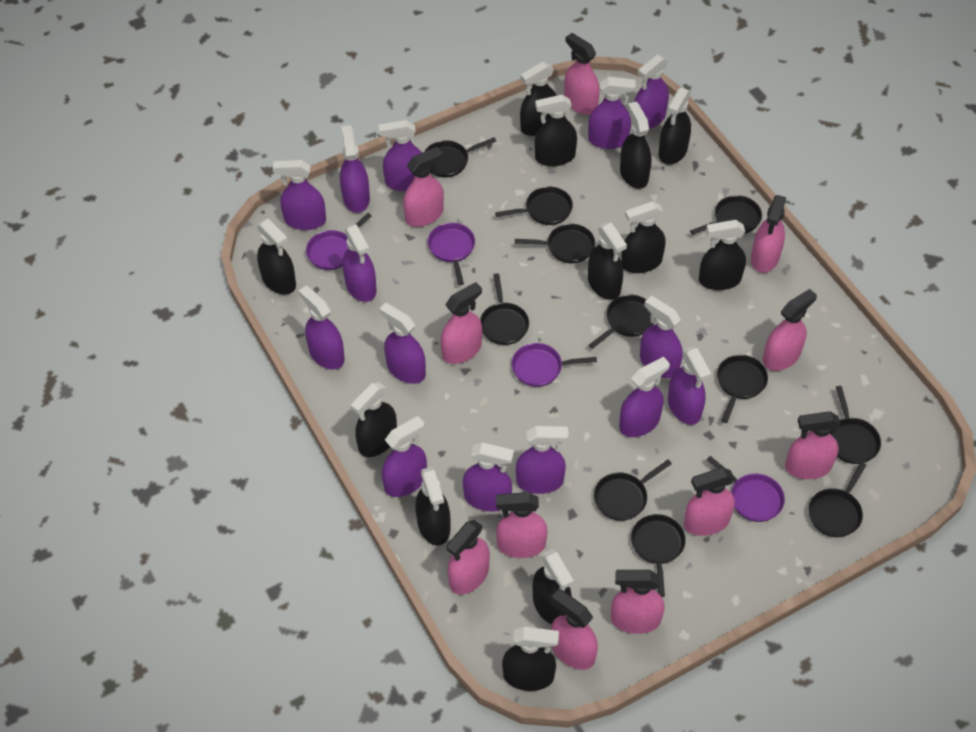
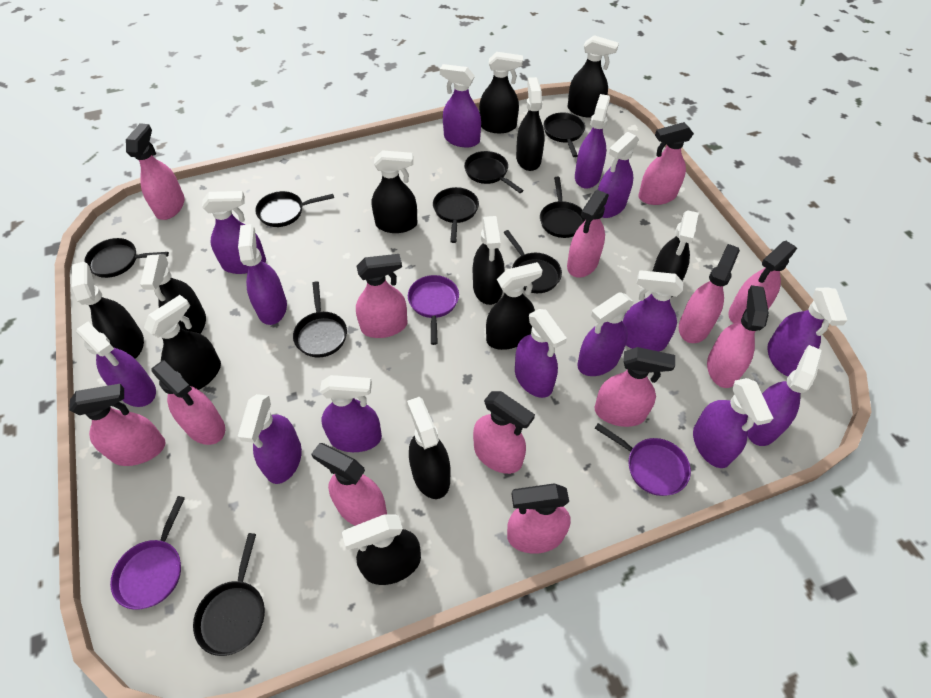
black pan: 11 -> 9
pink spray bottle: 11 -> 13
purple pan: 4 -> 3

